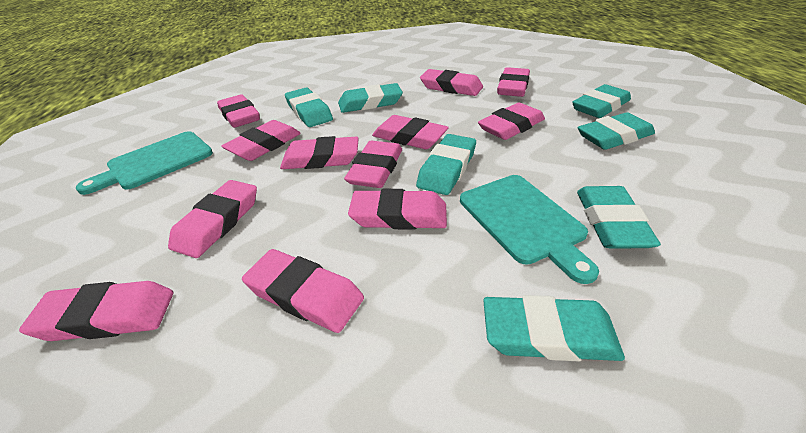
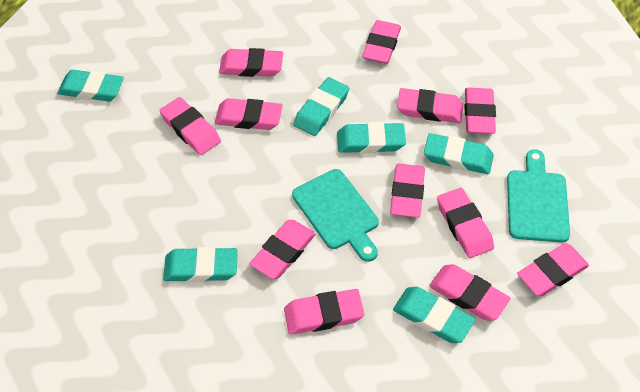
turquoise eraser: 7 -> 6

